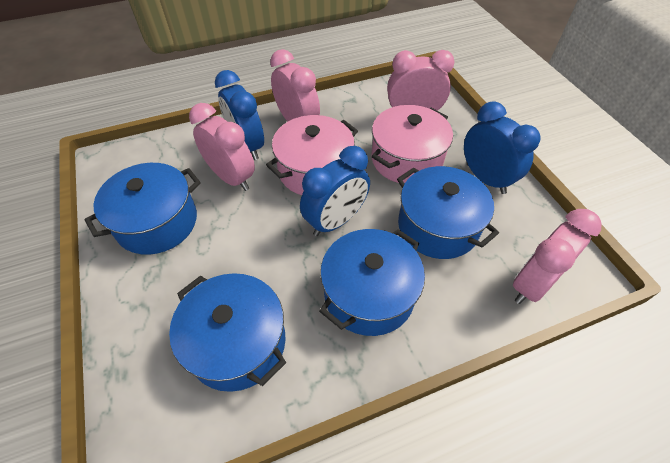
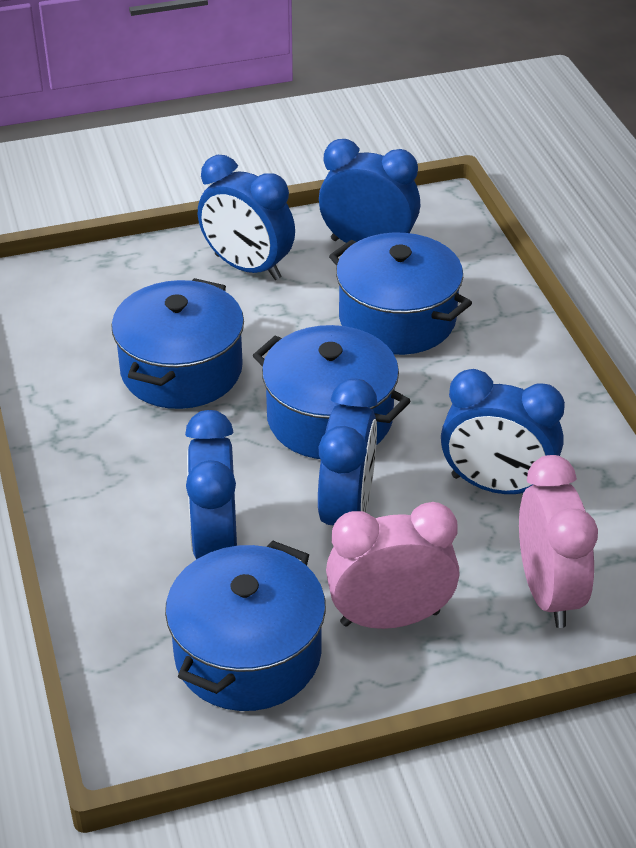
blue clock: 3 -> 5
pink clock: 4 -> 2
pink pot: 2 -> 0

